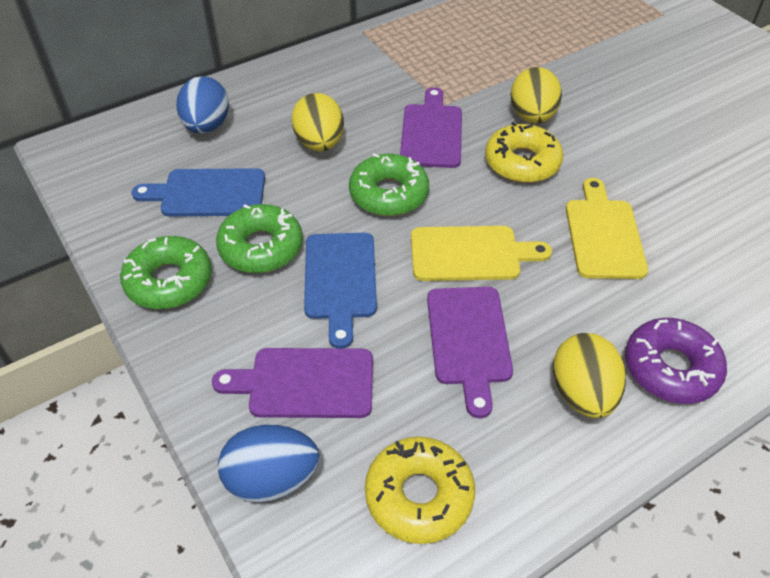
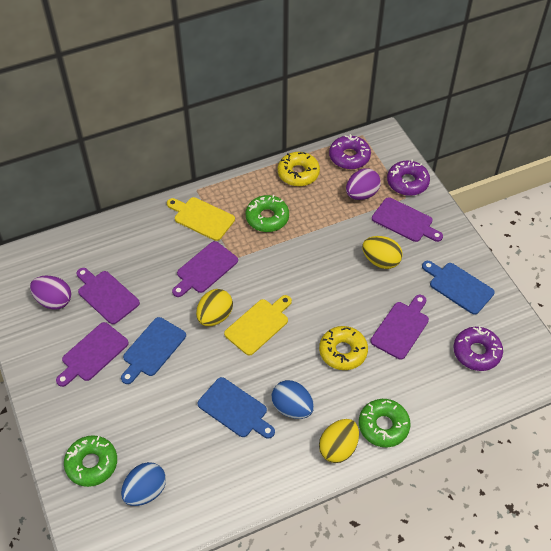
blue cutting board: 2 -> 3
purple cutting board: 3 -> 5
purple donut: 1 -> 3
purple egg: 0 -> 2

